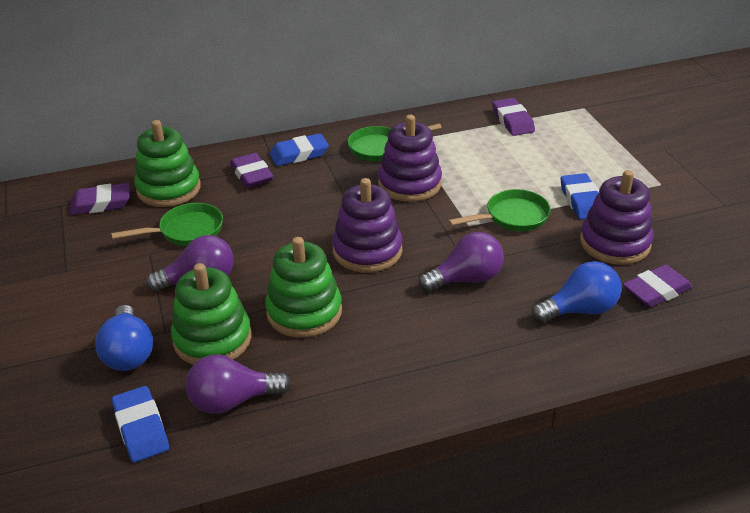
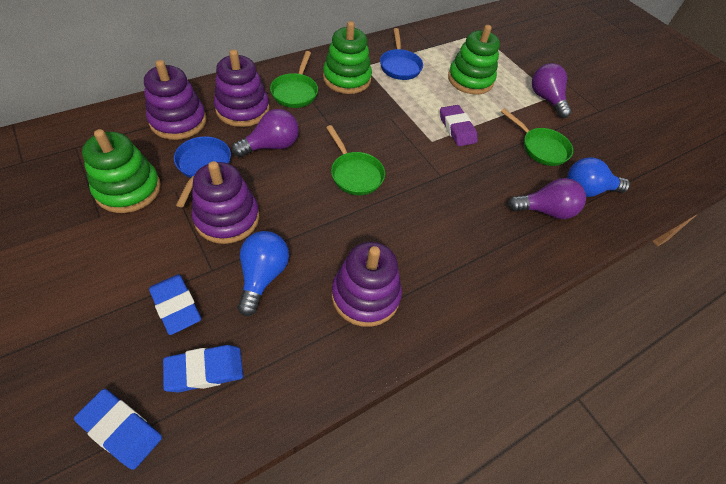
blue pan: 0 -> 2
purple eraser: 4 -> 1
purple stacking toy: 3 -> 4

